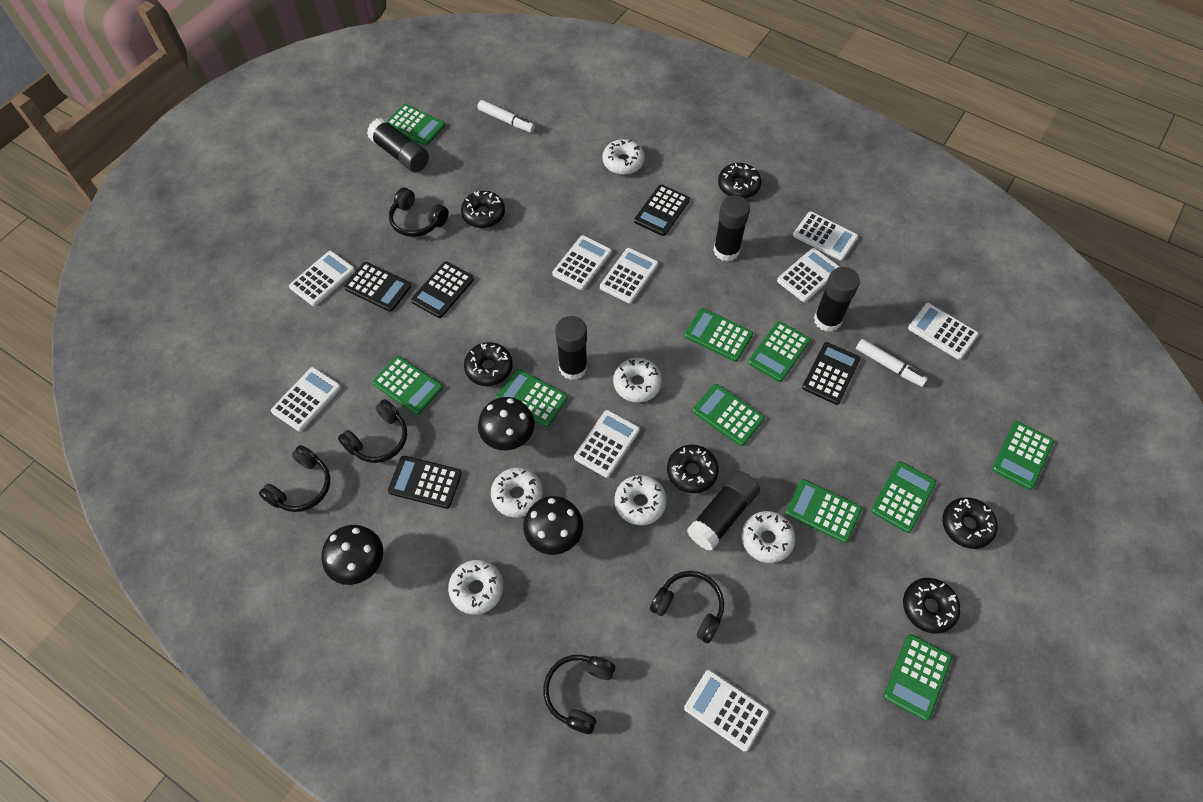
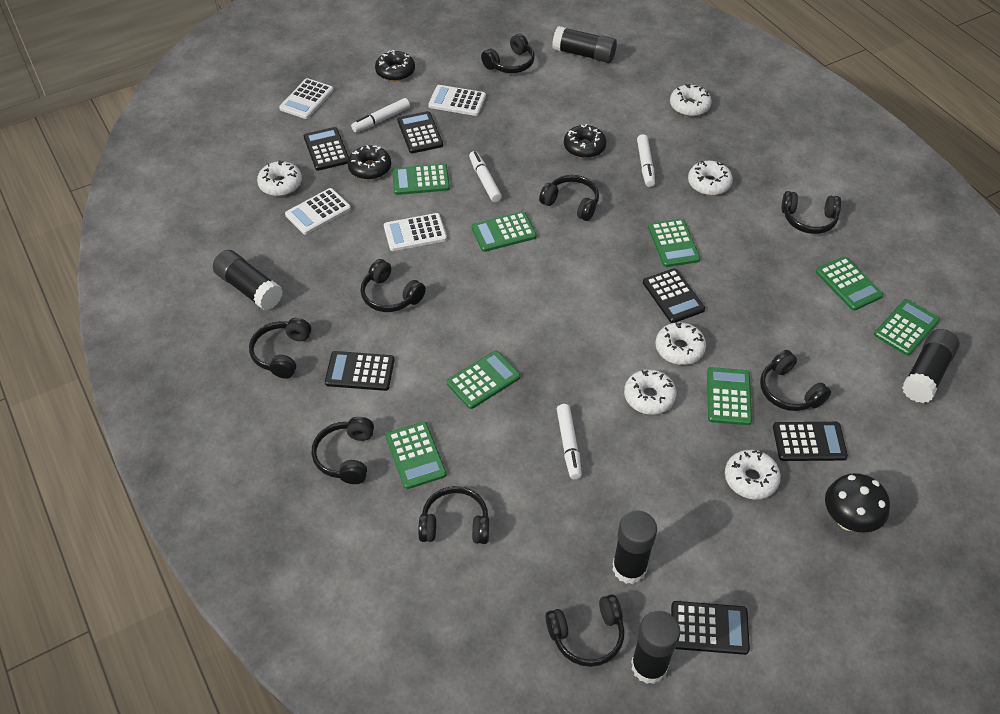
black calculator: 5 -> 6
black donut: 6 -> 3
black headphones: 5 -> 9
black mushroom: 3 -> 1
green calculator: 10 -> 8
white calculator: 9 -> 4
white marker: 2 -> 4

